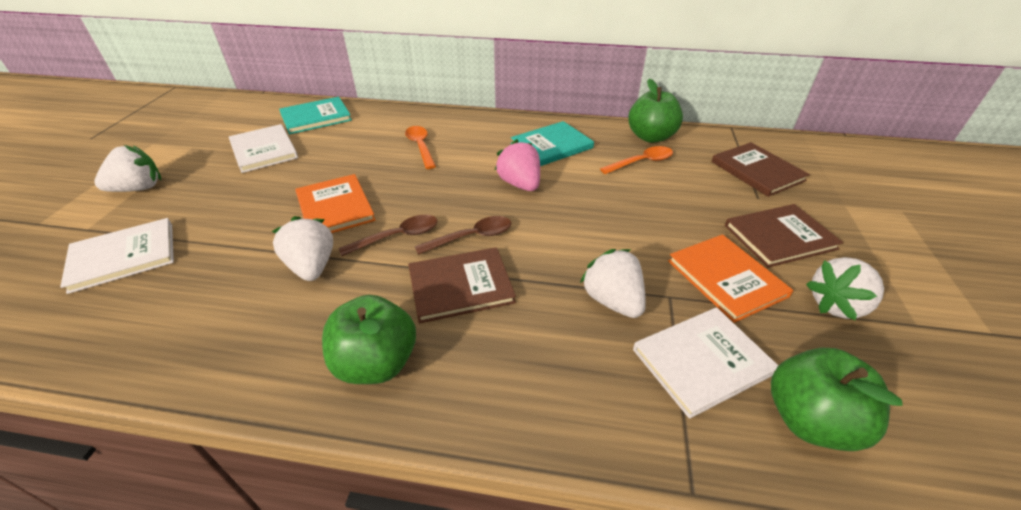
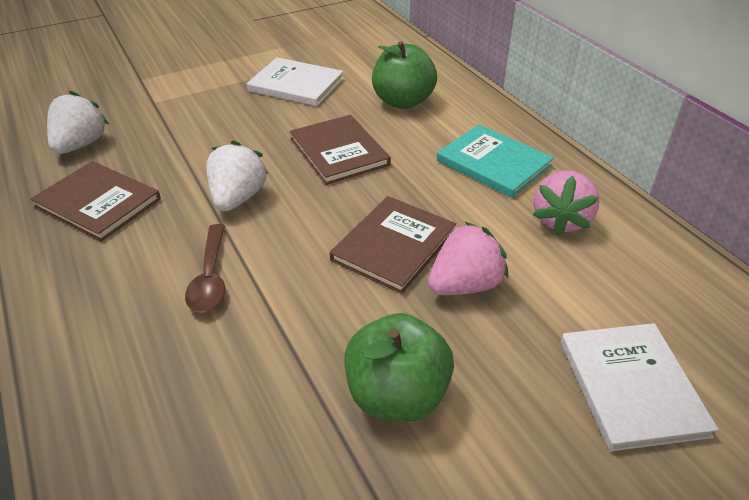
brown spoon: 2 -> 1
green apple: 3 -> 2
orange book: 2 -> 0
orange spoon: 2 -> 0
pink strawberry: 1 -> 2
turquoise book: 2 -> 1
white book: 3 -> 2
white strawberry: 4 -> 2

